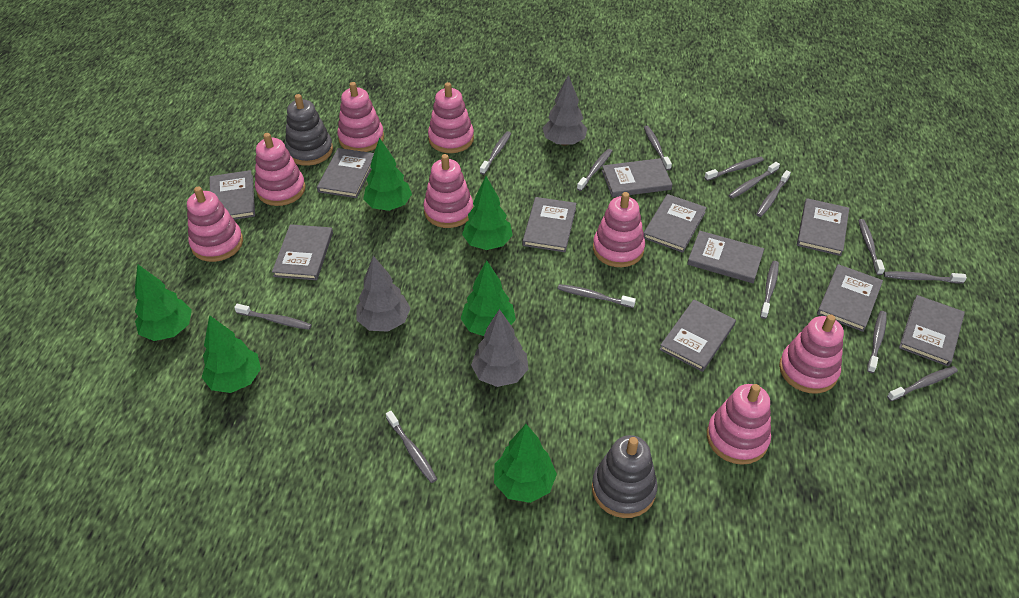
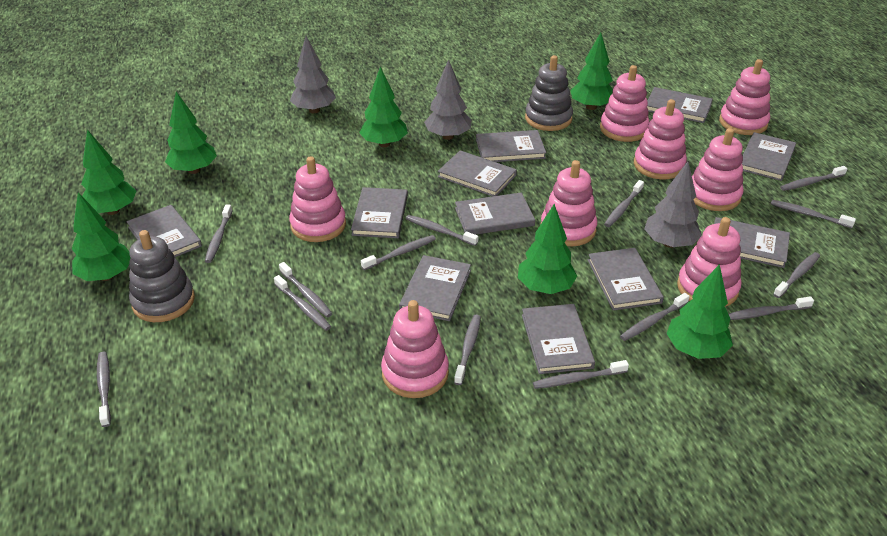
green tree: 6 -> 7

